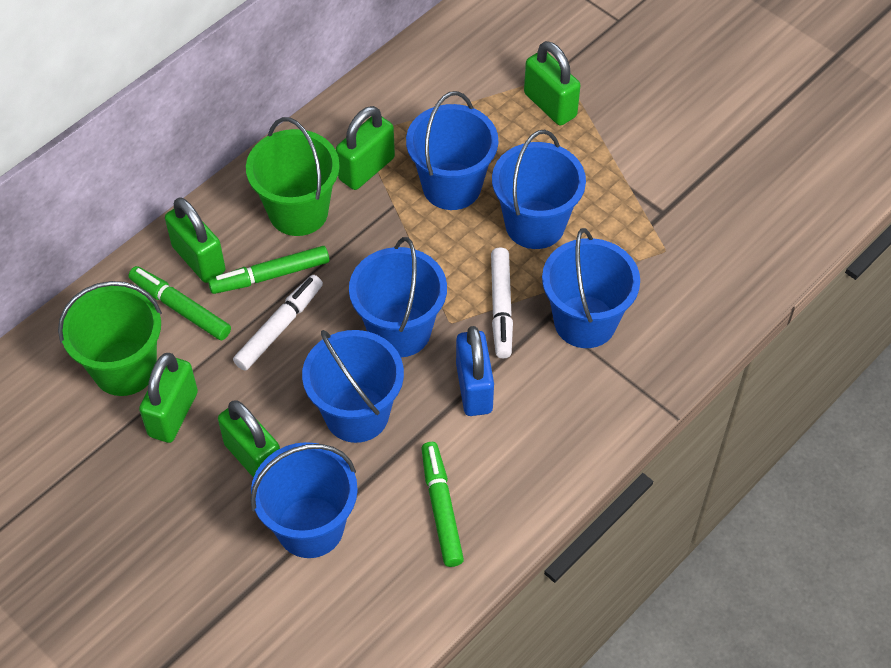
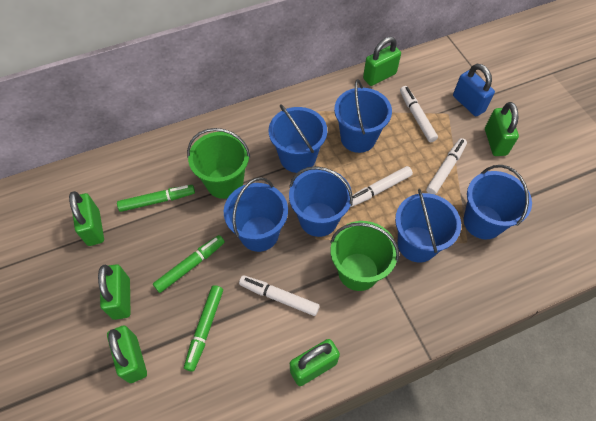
green padlock: 5 -> 6
white marker: 2 -> 4

